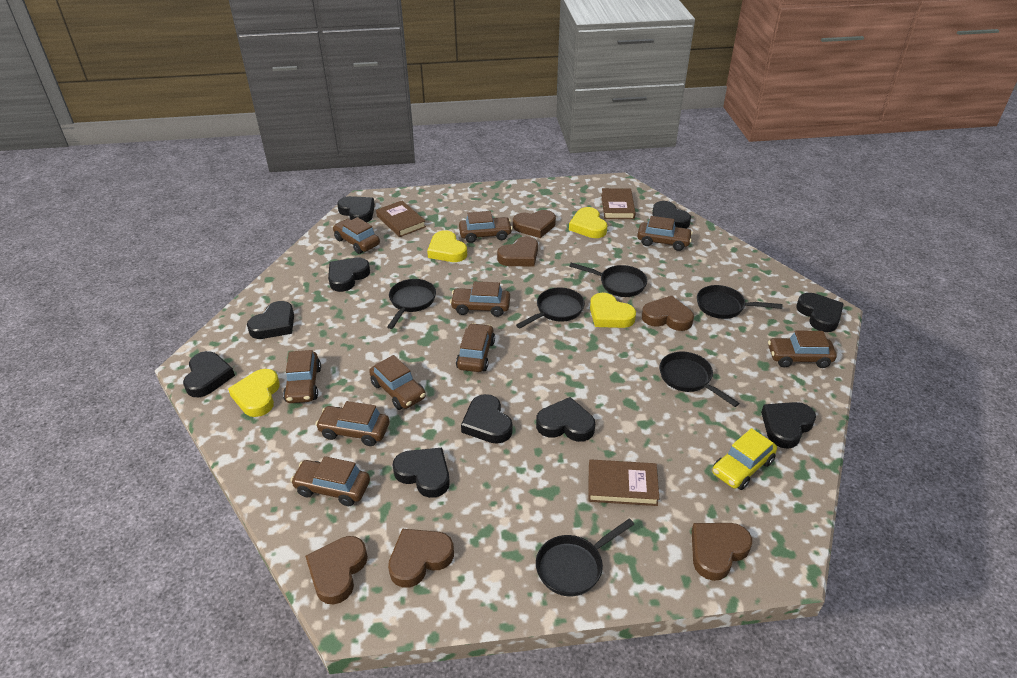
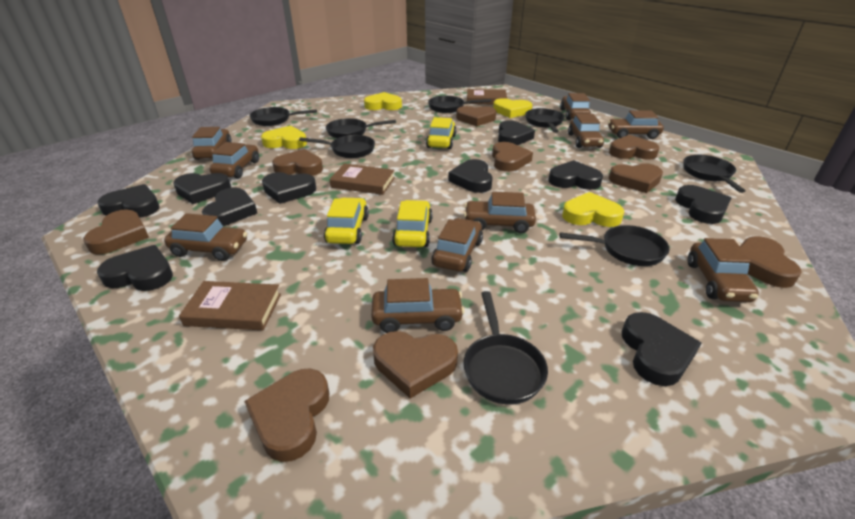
black pan: 6 -> 8
brown heart: 6 -> 9
yellow car: 1 -> 3

